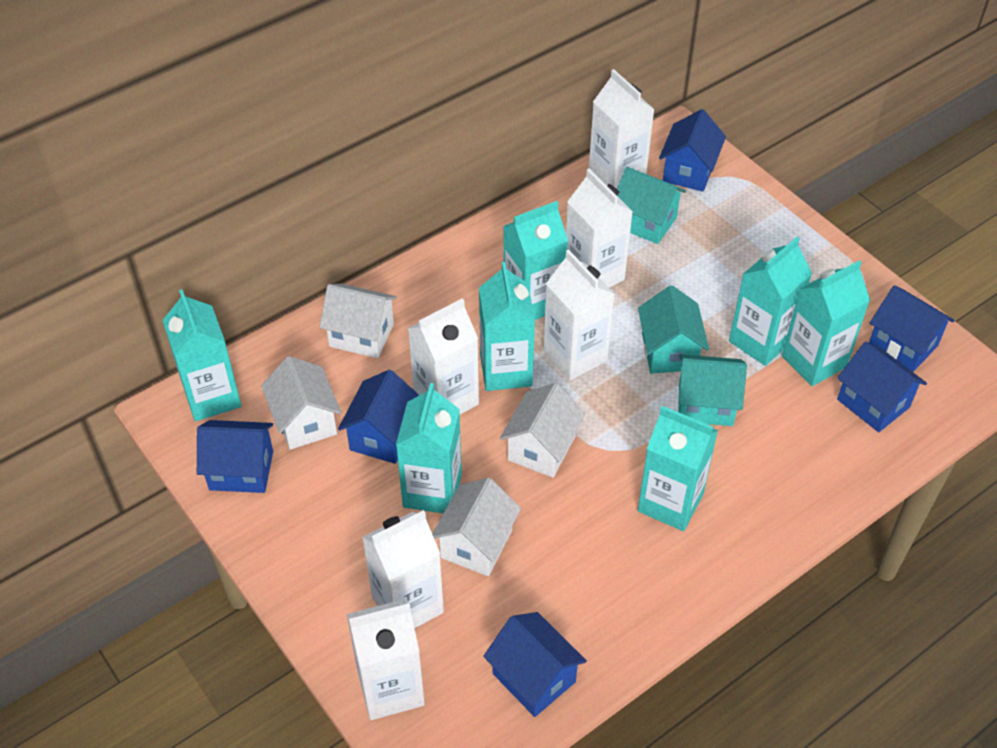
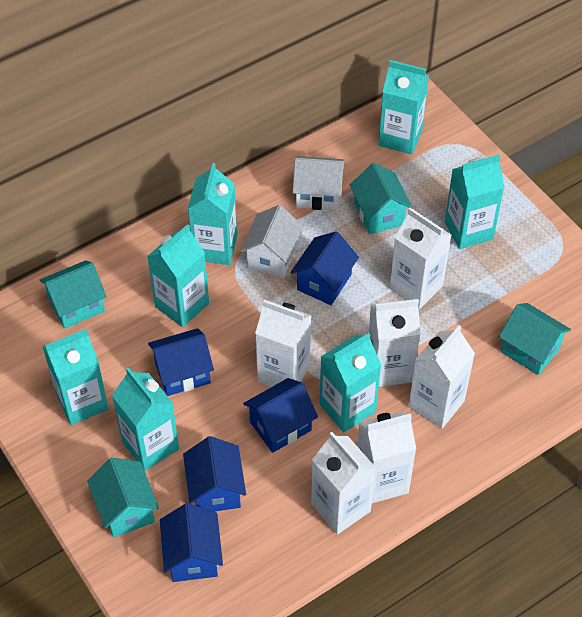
blue house: 6 -> 5
turquoise house: 3 -> 4
white house: 4 -> 2

